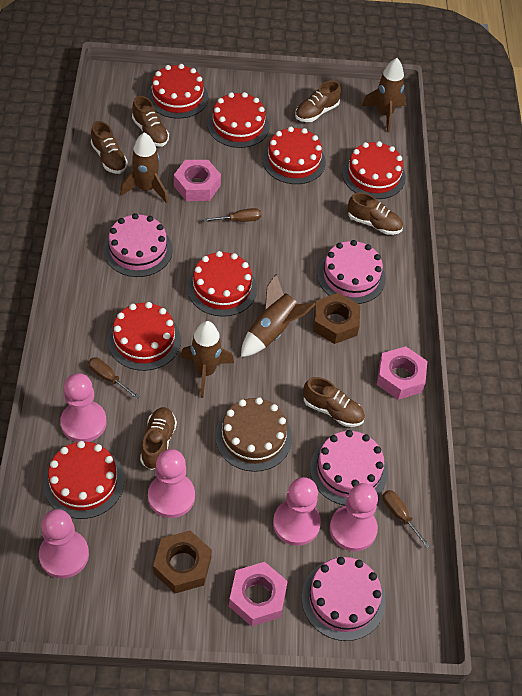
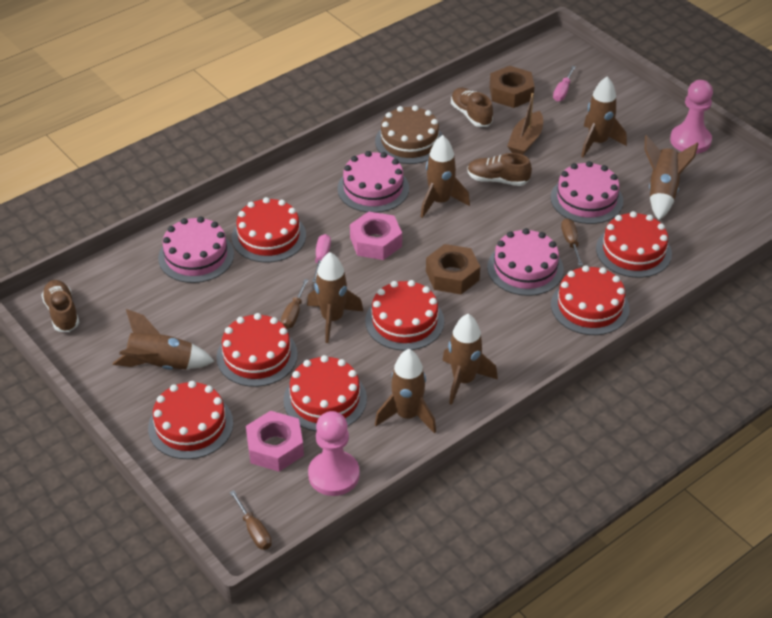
brown boat: 0 -> 1
brown rocket: 4 -> 7
brown shoe: 6 -> 3
pink nut: 3 -> 2
pink pawn: 5 -> 2
pink screwdriver: 0 -> 2

